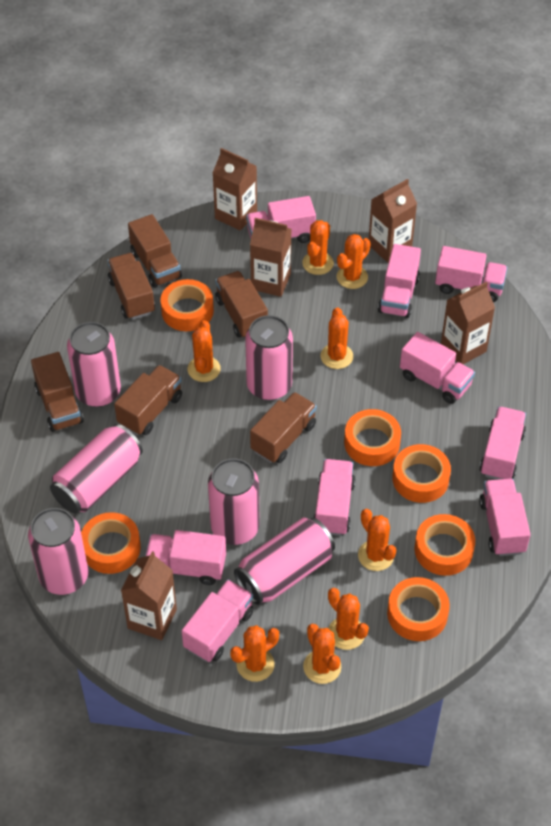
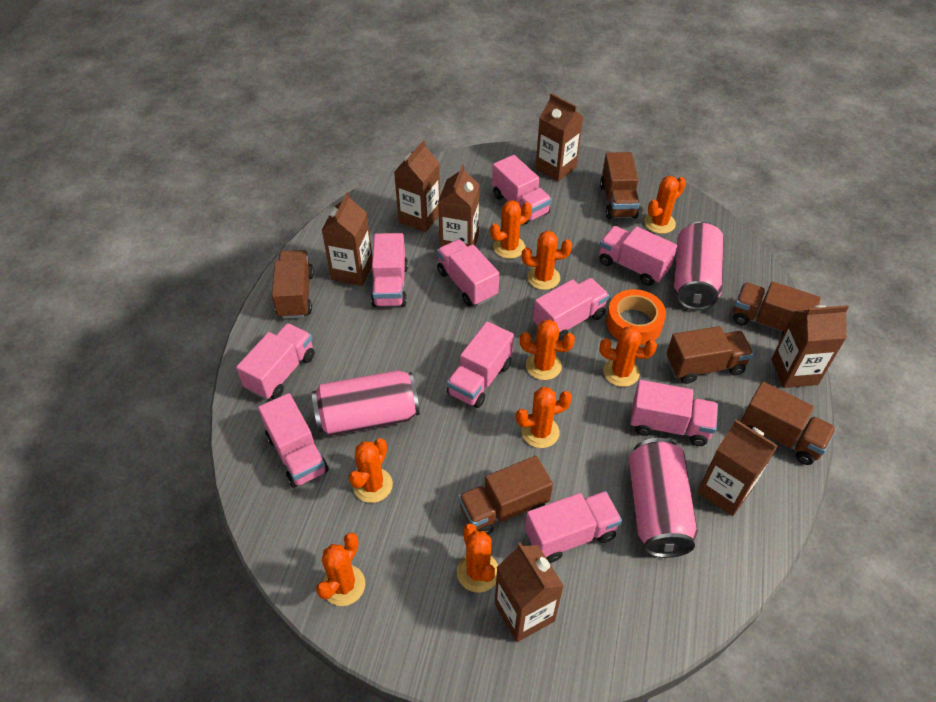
brown carton: 5 -> 7
orange cactus: 8 -> 9
orange tape: 6 -> 1
pink can: 6 -> 3
pink truck: 9 -> 10

